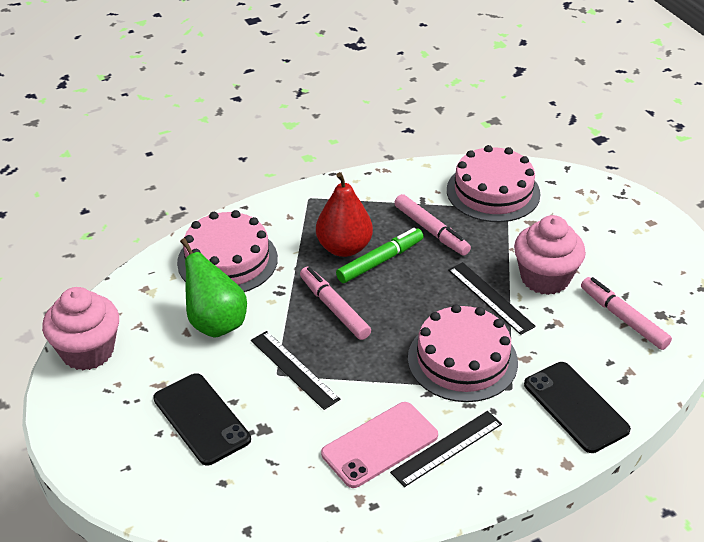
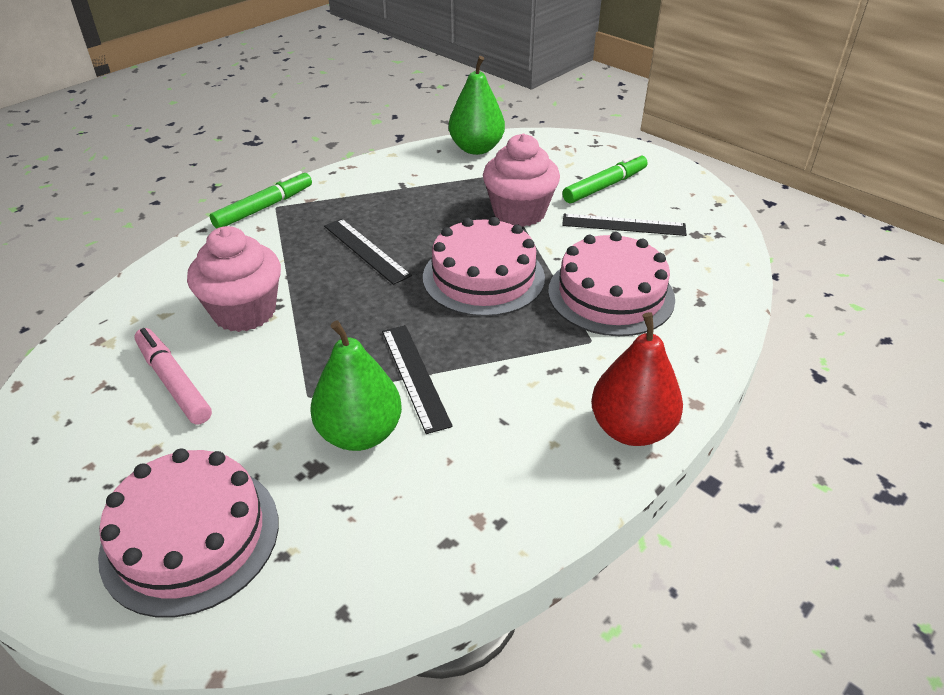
black phone: 2 -> 0
green marker: 1 -> 2
green pear: 1 -> 2
pink marker: 3 -> 1
pink phone: 1 -> 0

